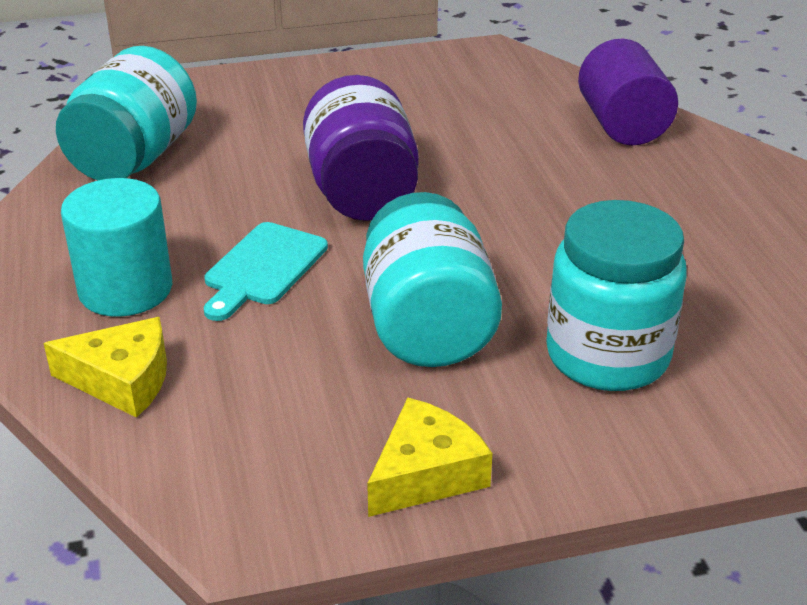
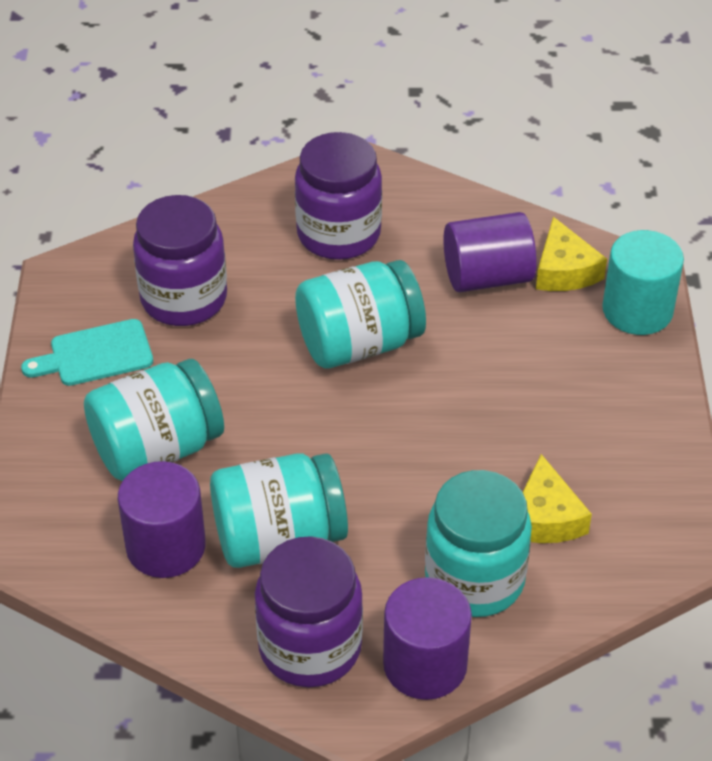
purple cylinder: 1 -> 3
purple jar: 1 -> 3
turquoise jar: 3 -> 4

